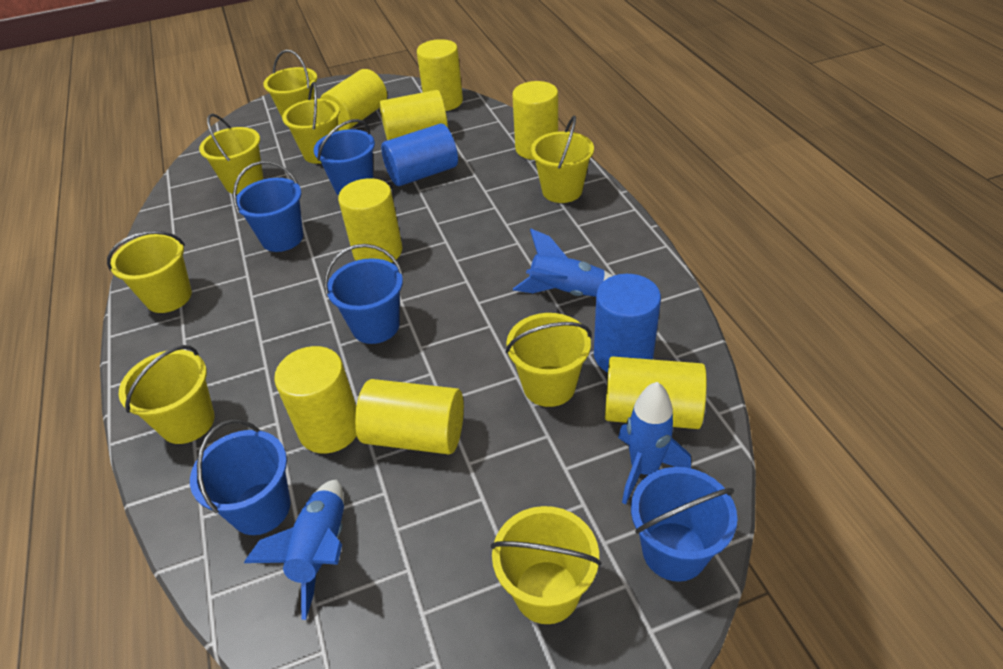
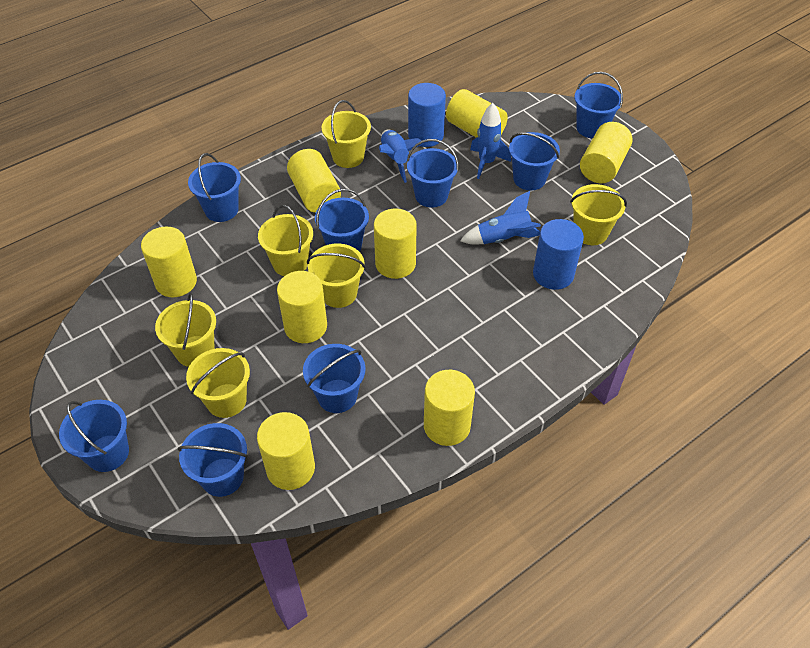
blue bucket: 5 -> 8
yellow bucket: 8 -> 6

